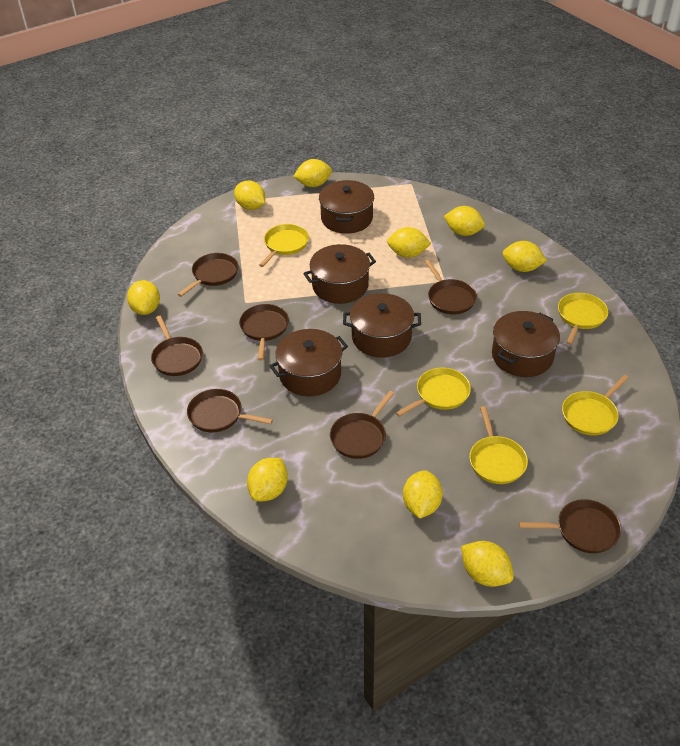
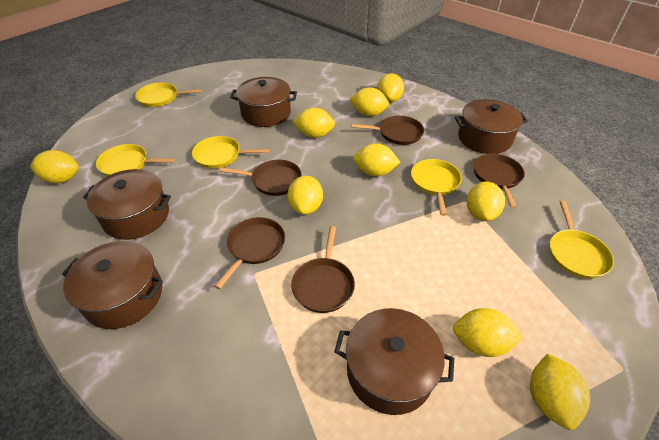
brown pan: 7 -> 5

